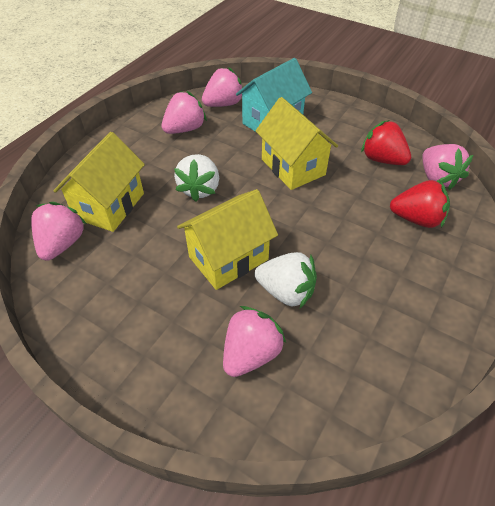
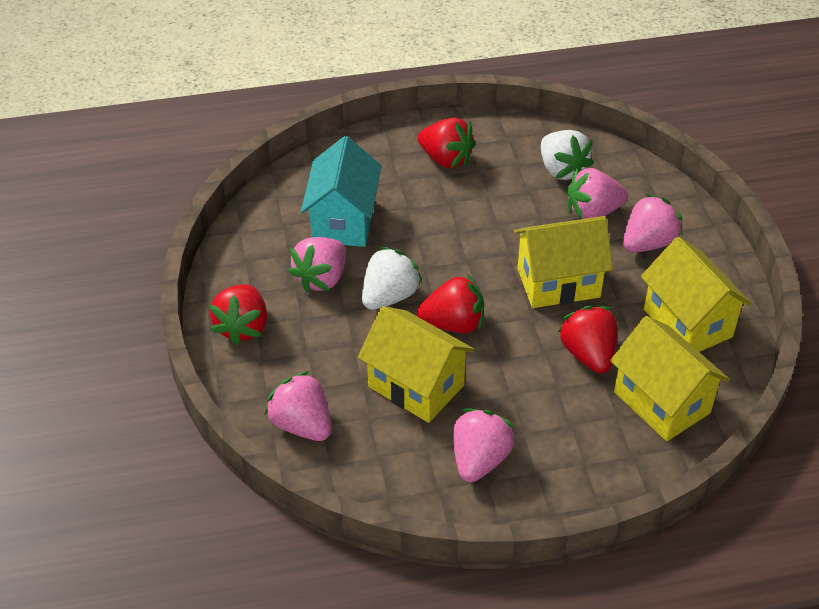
red strawberry: 2 -> 4
yellow house: 3 -> 4

